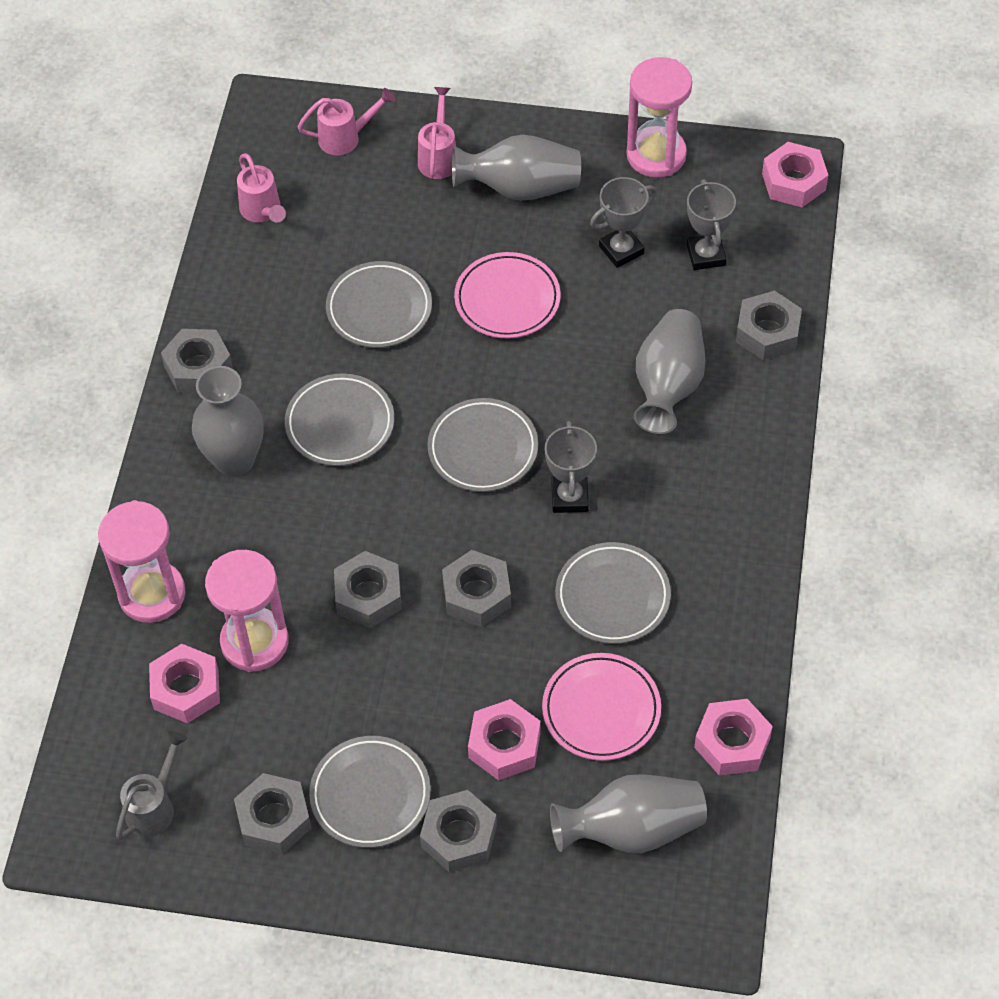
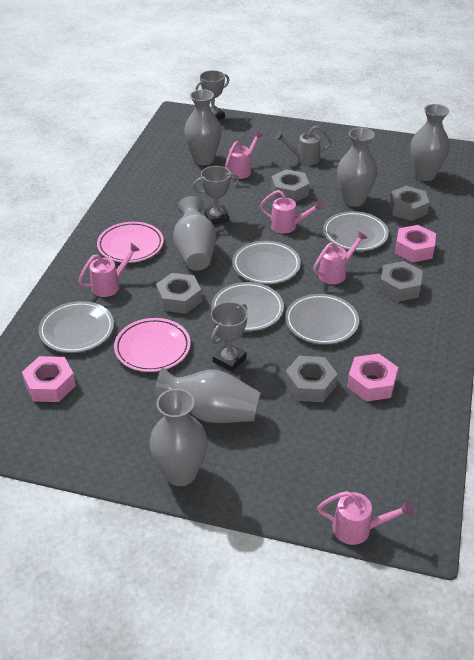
grey nut: 6 -> 5
grey vase: 4 -> 6
pink hourglass: 3 -> 0
pink nut: 4 -> 3
pink watering can: 3 -> 5

